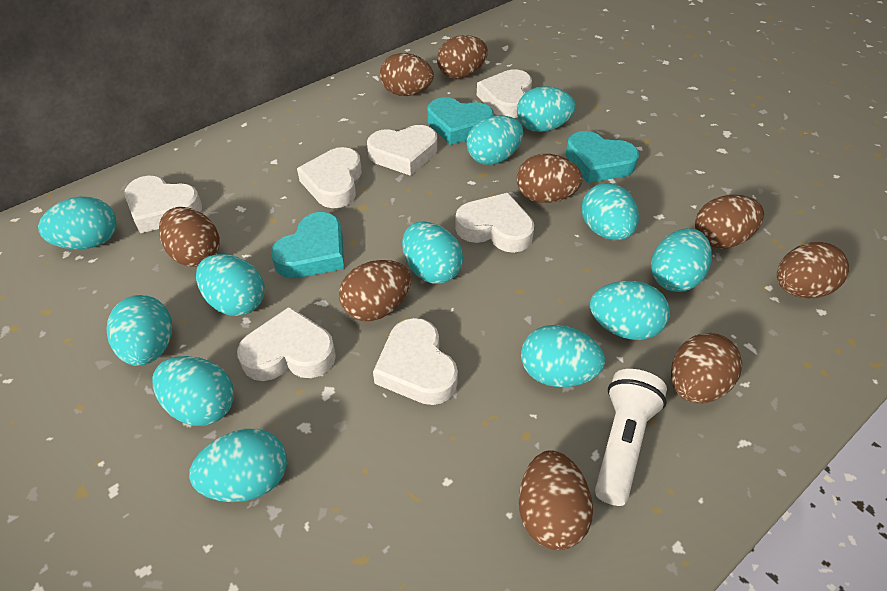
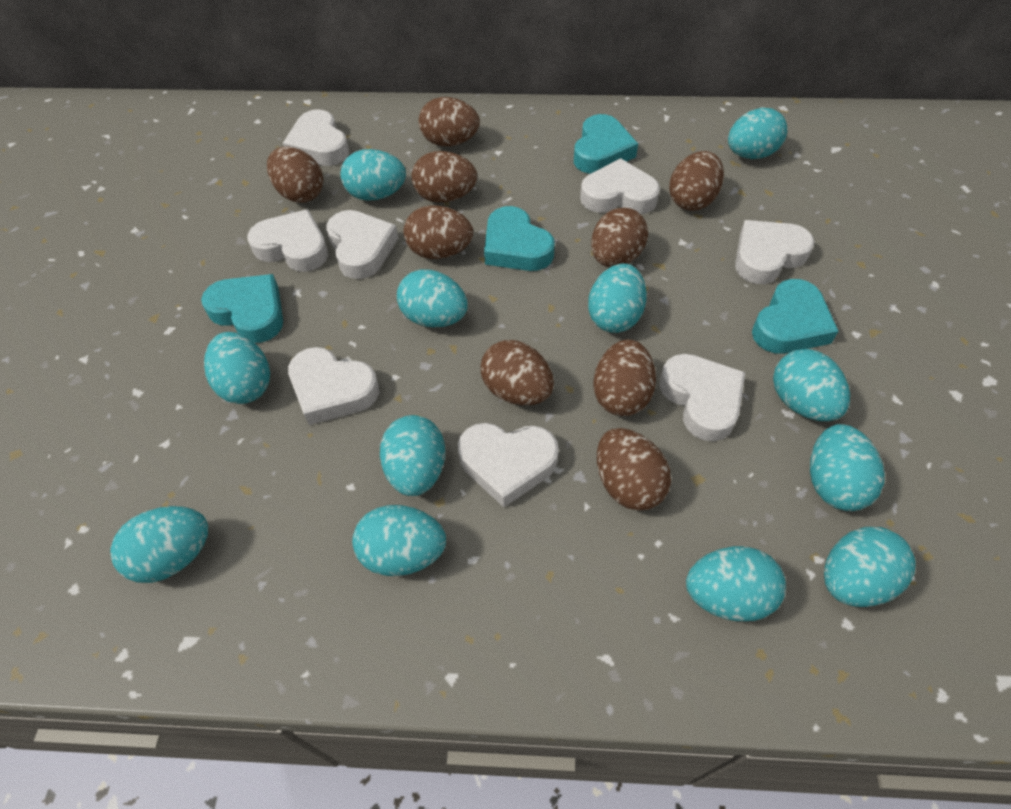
turquoise heart: 3 -> 4
white flashlight: 1 -> 0
white heart: 7 -> 8

